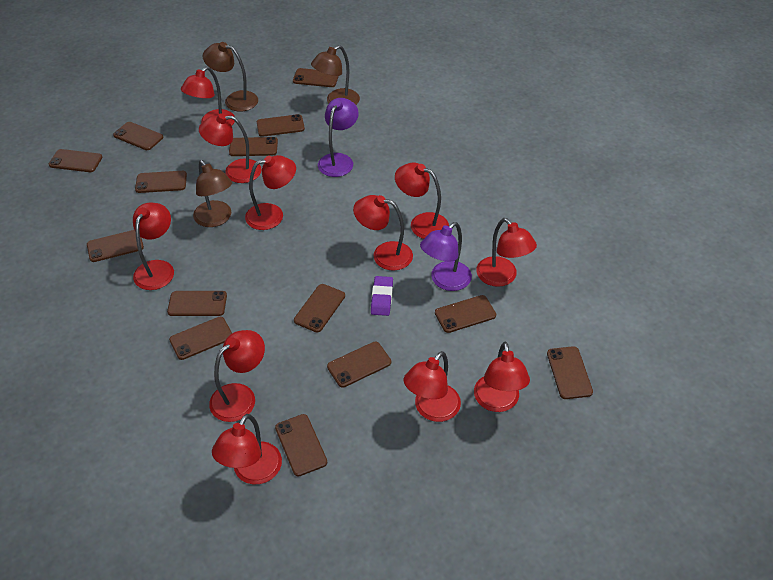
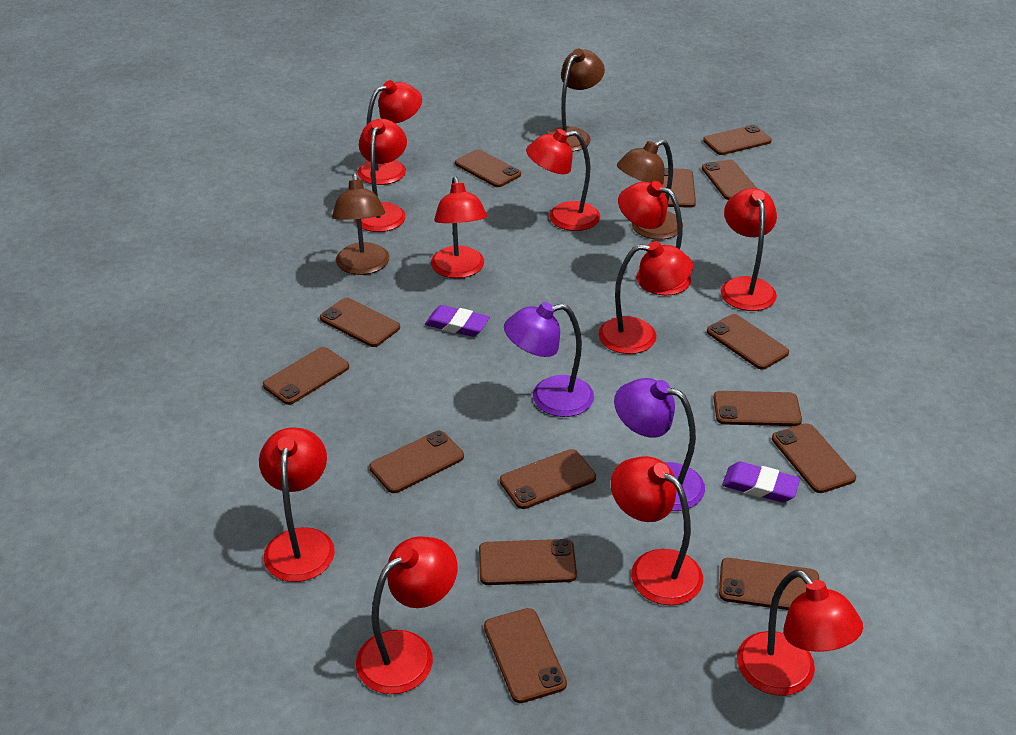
purple eraser: 1 -> 2

